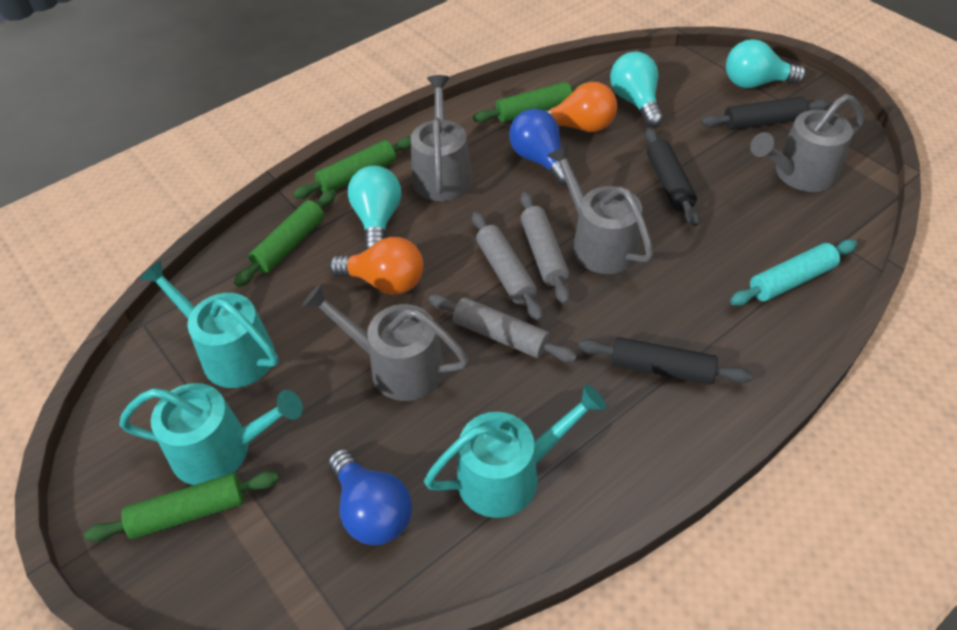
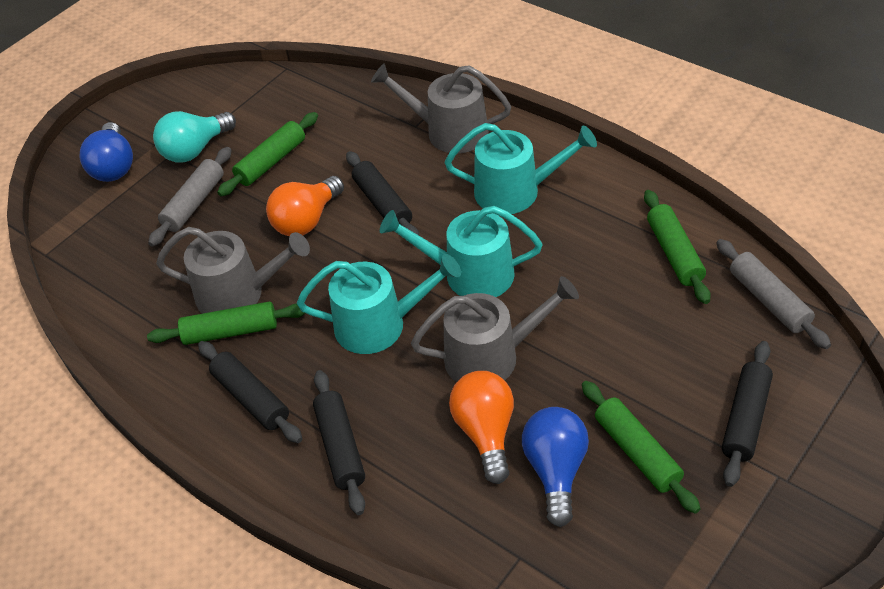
black rolling pin: 3 -> 4
grey rolling pin: 3 -> 2
grey watering can: 4 -> 3
turquoise light bulb: 3 -> 1
turquoise rolling pin: 1 -> 0

